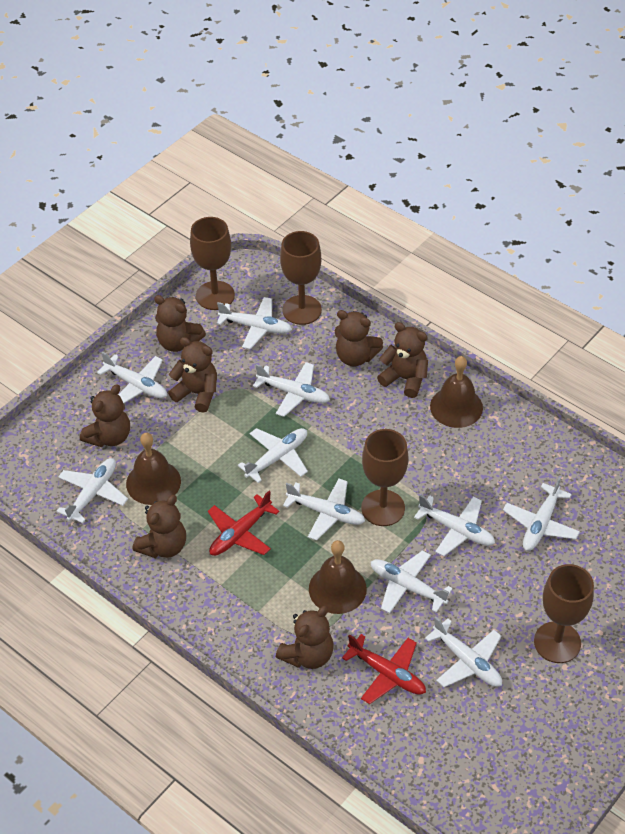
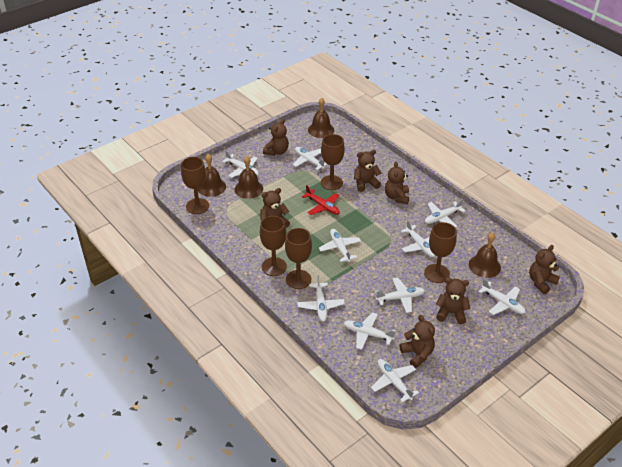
brown bell: 3 -> 4
brown goblet: 4 -> 5
red plane: 2 -> 1

